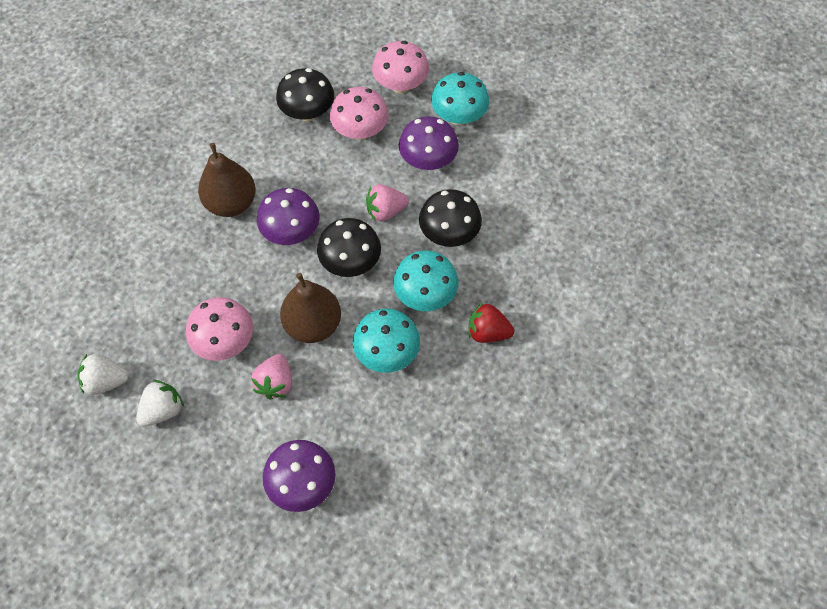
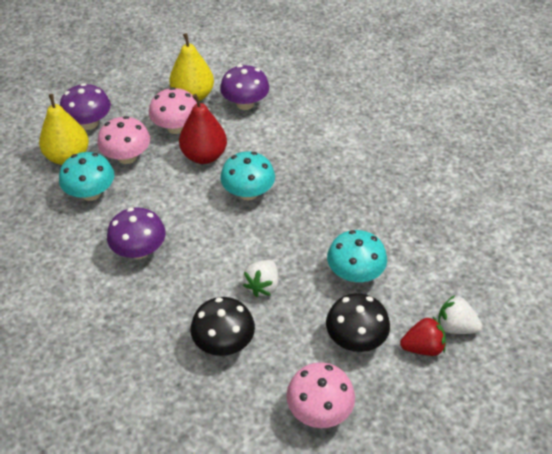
black mushroom: 3 -> 2
brown pear: 2 -> 0
pink strawberry: 2 -> 0
red pear: 0 -> 1
yellow pear: 0 -> 2

